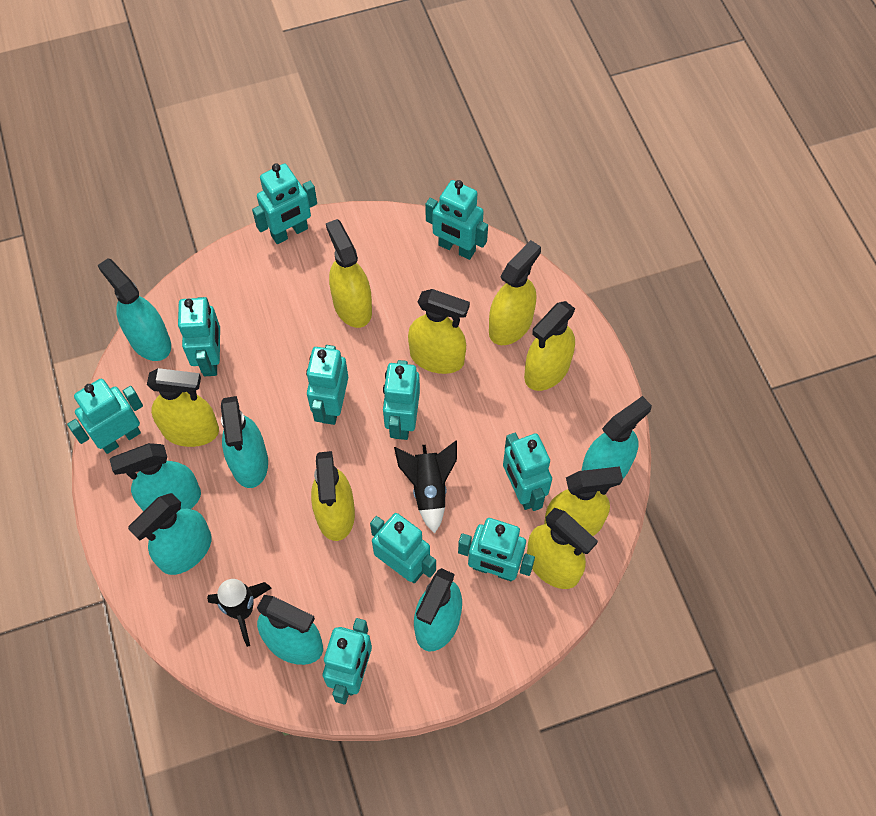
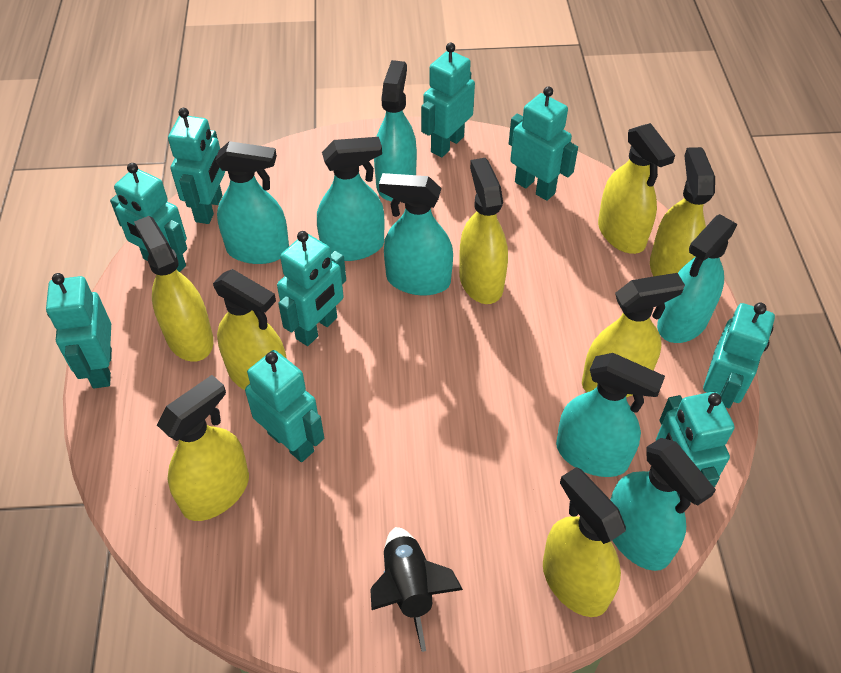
black rocket: 2 -> 1
turquoise robot: 10 -> 9

